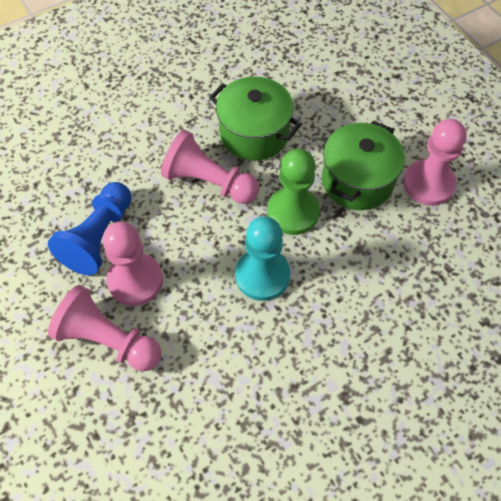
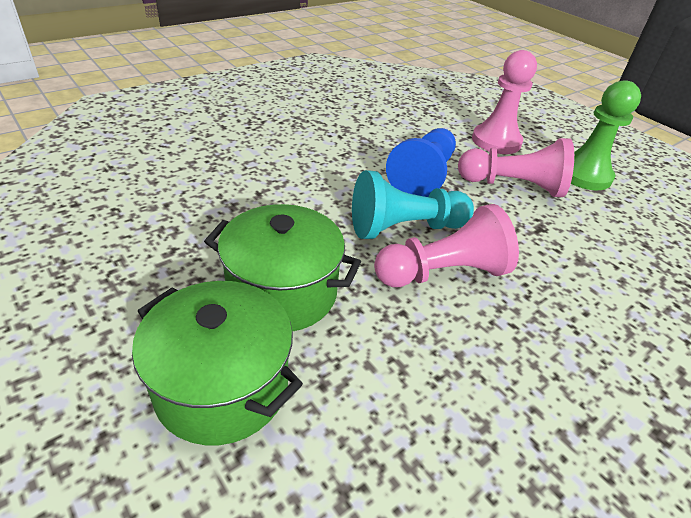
pink pawn: 4 -> 3

